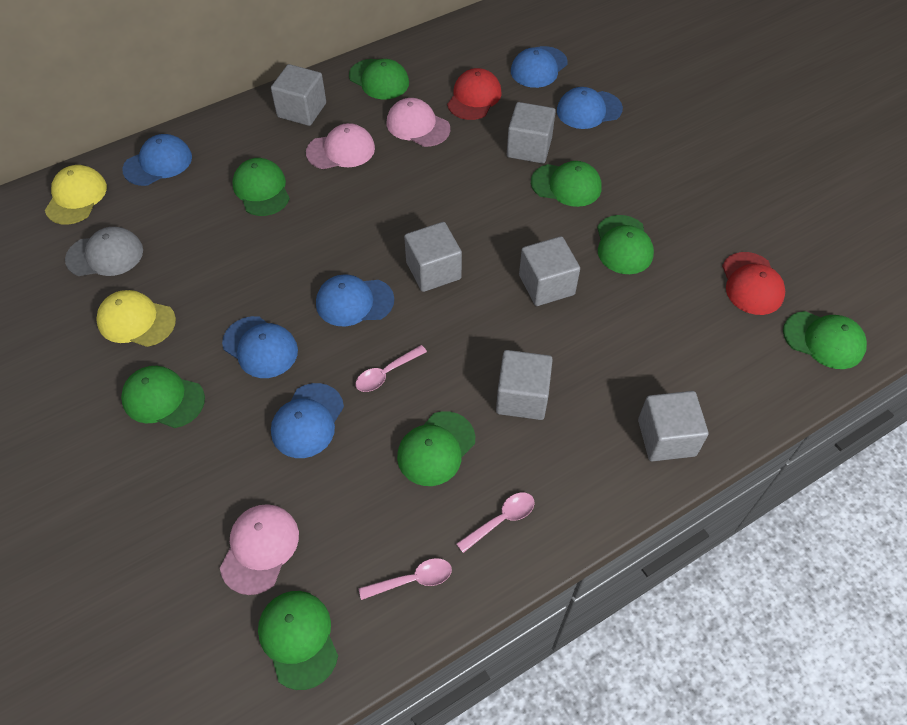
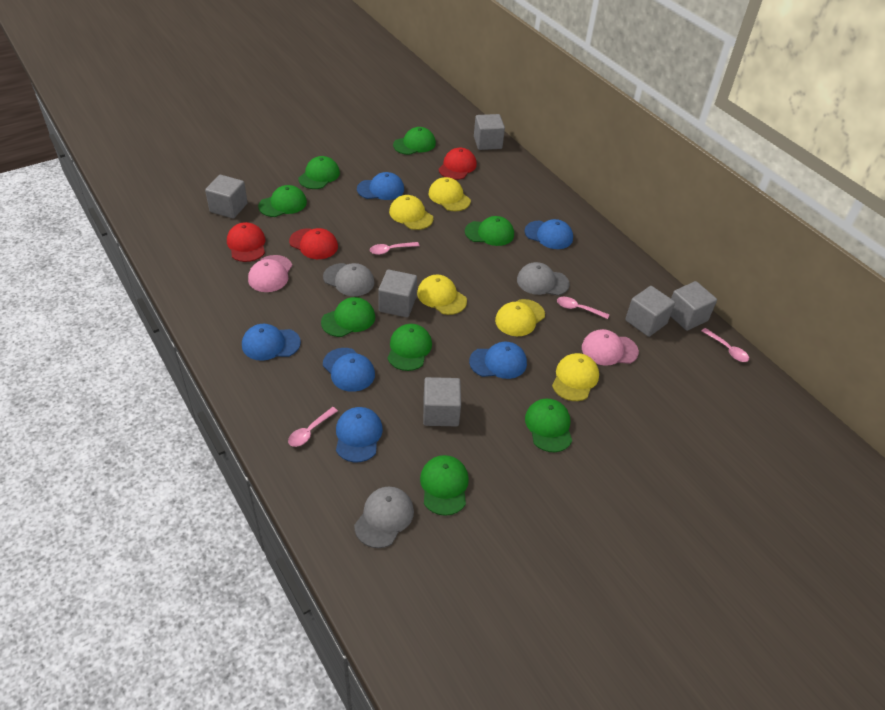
grey cap: 1 -> 3
pink cap: 3 -> 2
pink spoon: 3 -> 4
red cap: 2 -> 3
yellow cap: 2 -> 5

